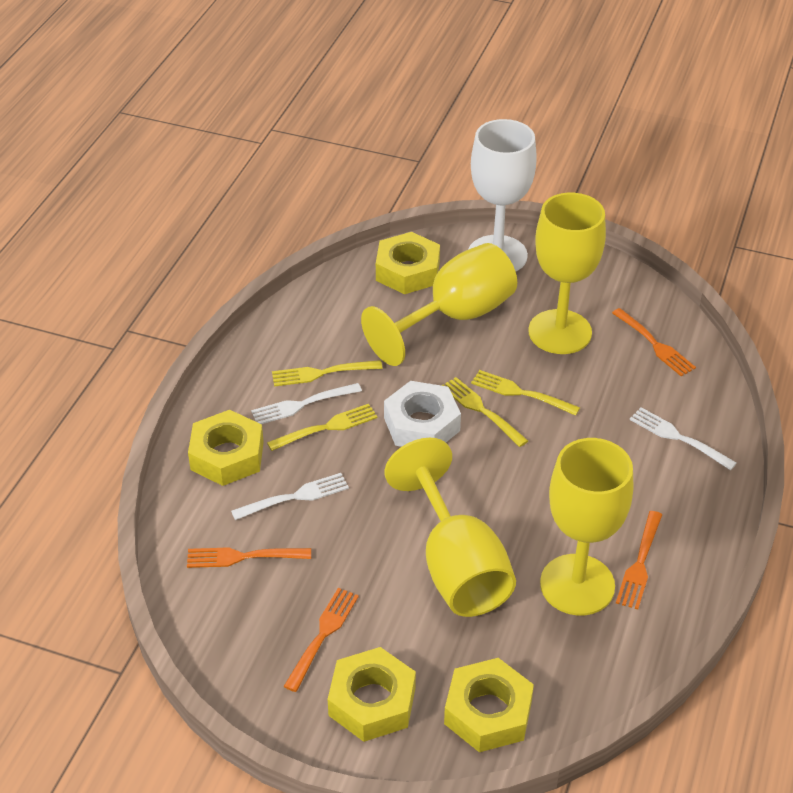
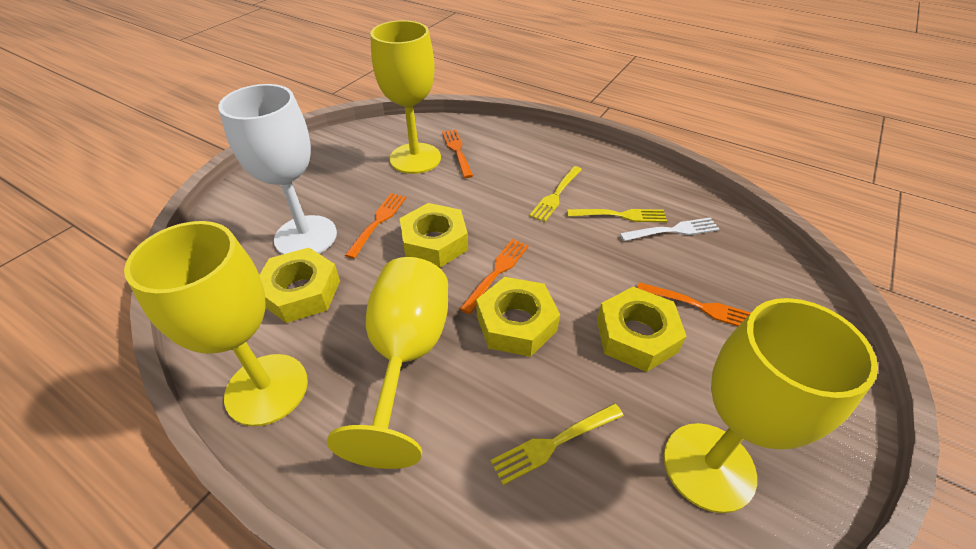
white fork: 3 -> 1
white nut: 1 -> 0
yellow fork: 4 -> 3

